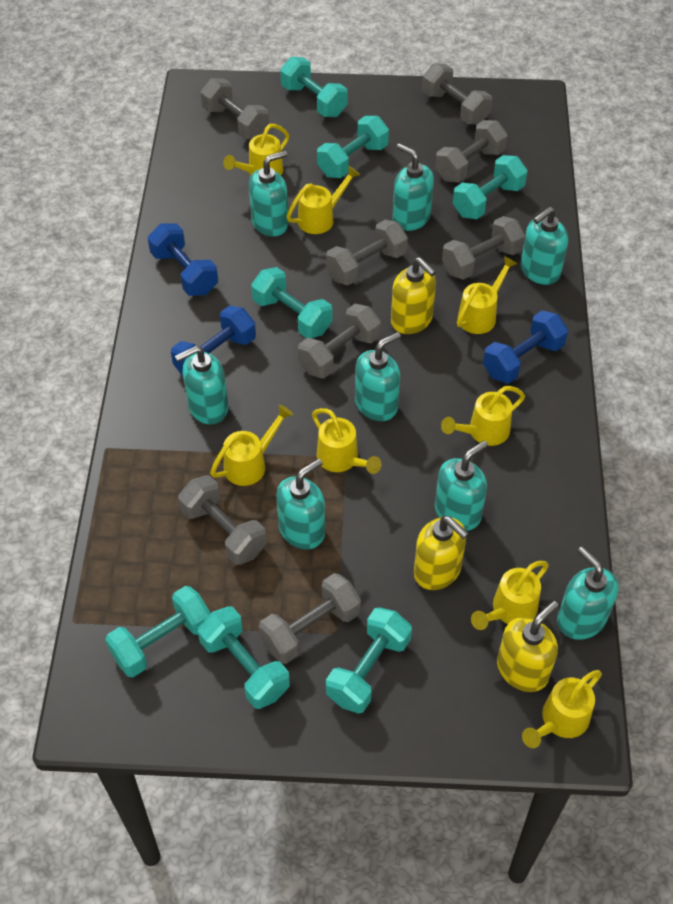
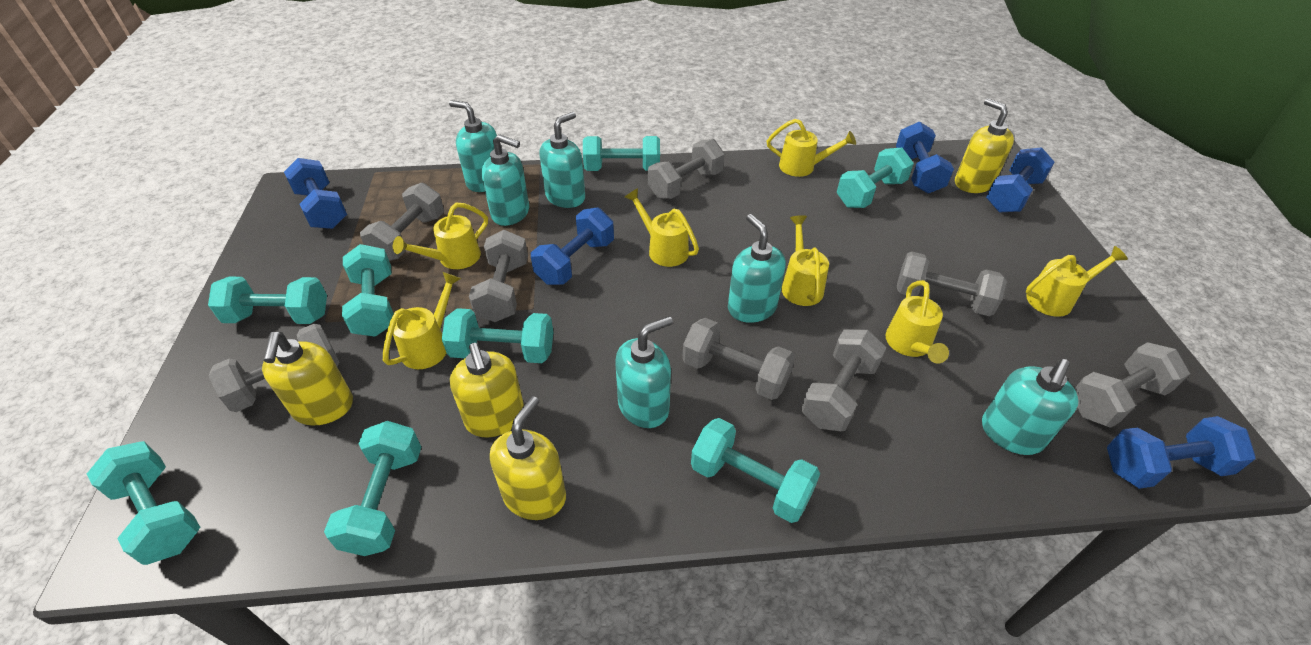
blue dumbbell: 3 -> 5
turquoise dumbbell: 7 -> 8
turquoise soap dispenser: 8 -> 6
yellow soap dispenser: 3 -> 4
yellow watering can: 8 -> 7

